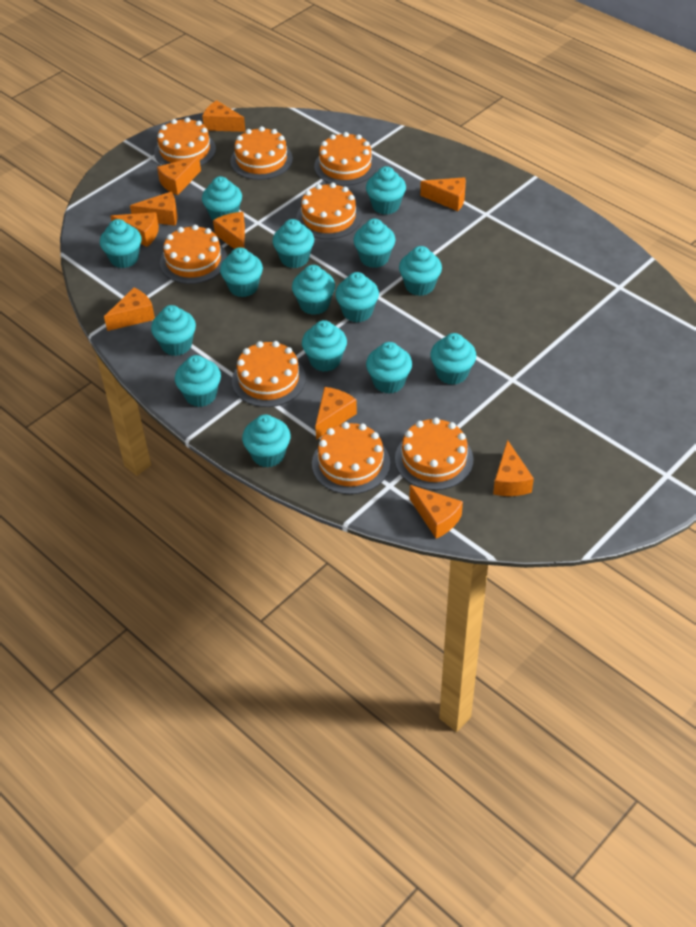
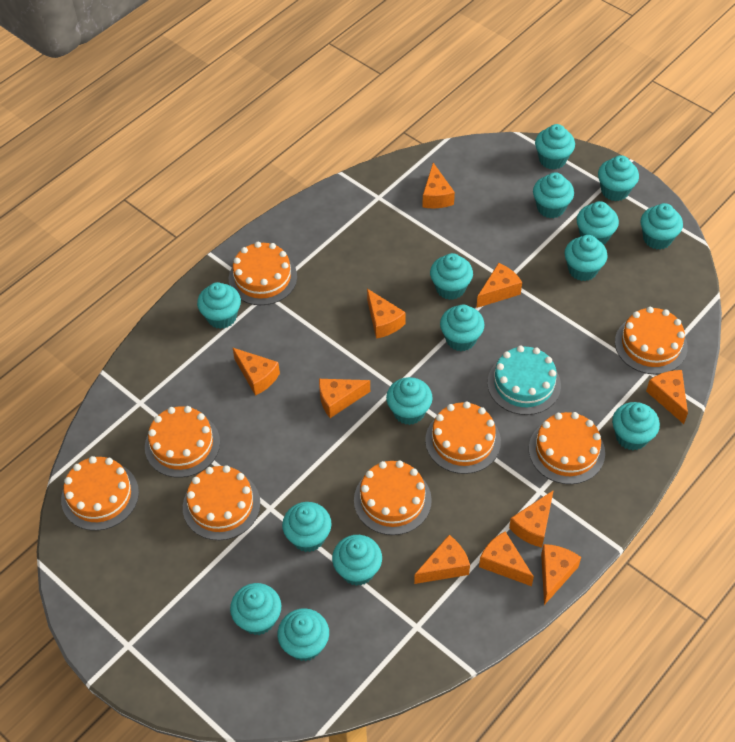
turquoise cake: 0 -> 1

